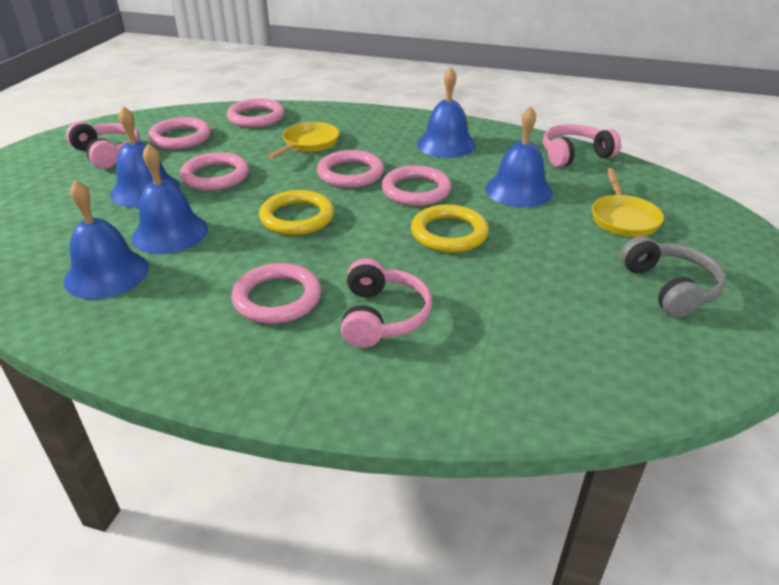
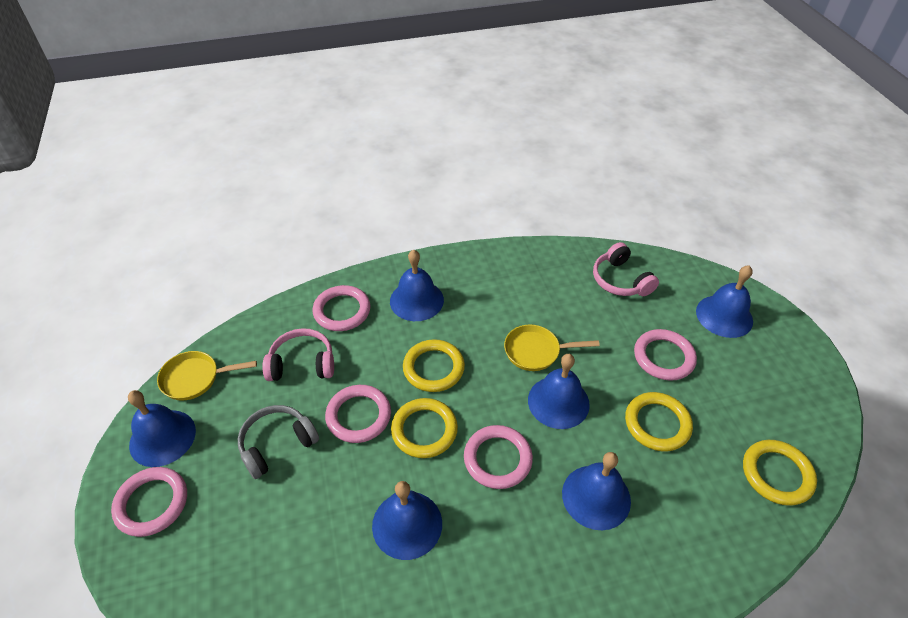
blue bell: 5 -> 6
pink headphones: 3 -> 2
pink ring: 6 -> 5
yellow ring: 2 -> 4

